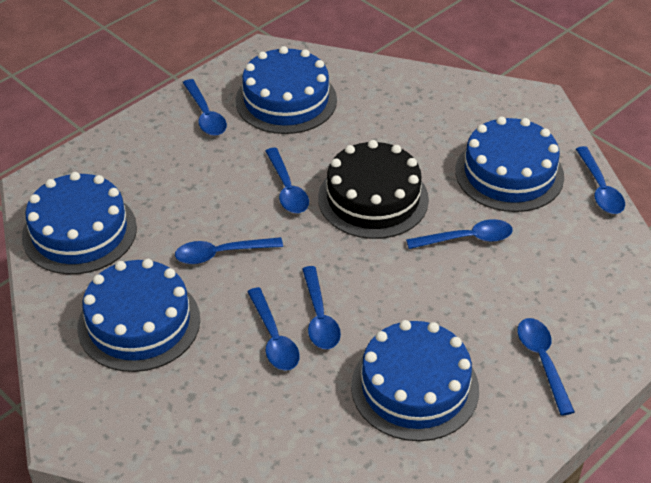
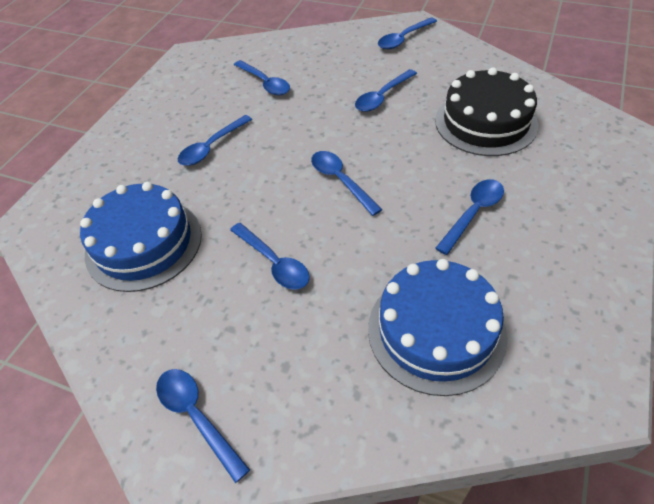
blue cake: 5 -> 2

